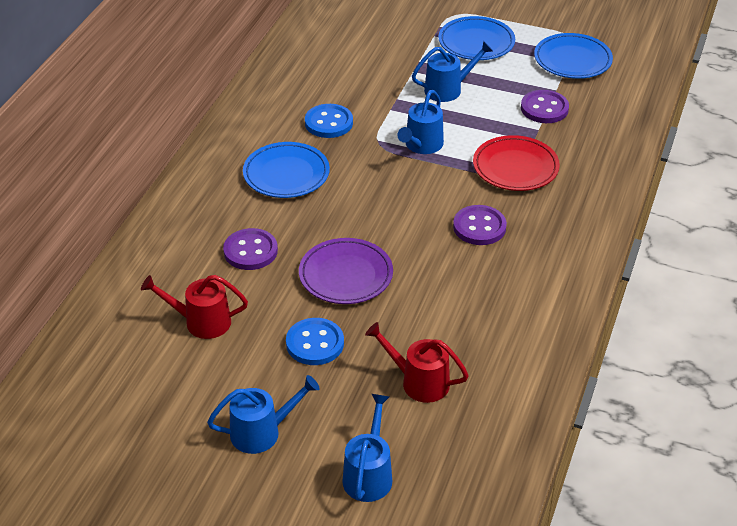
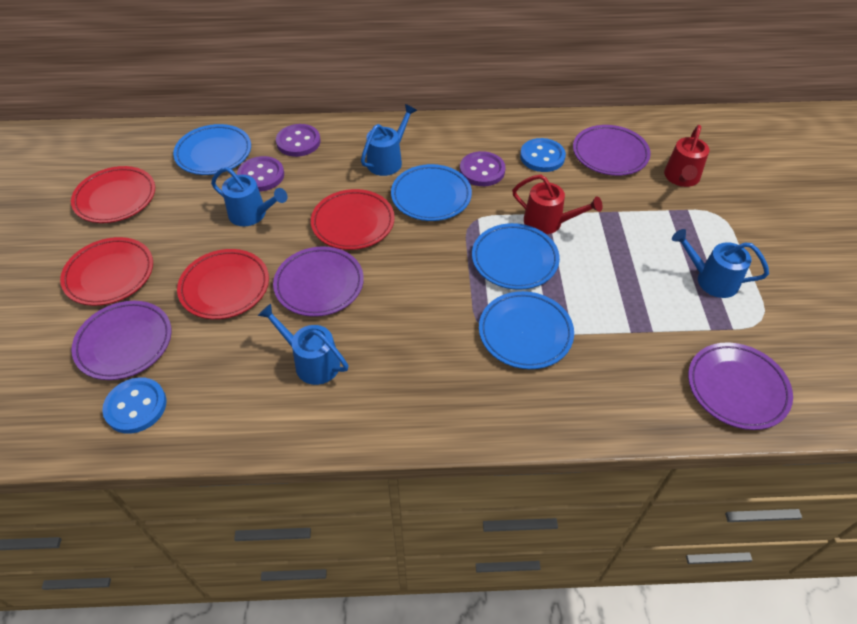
blue plate: 3 -> 4
purple plate: 1 -> 4
red plate: 1 -> 4

